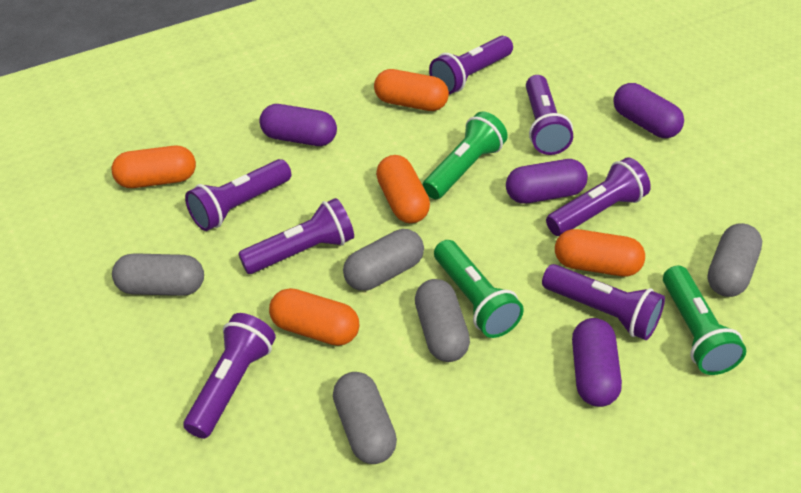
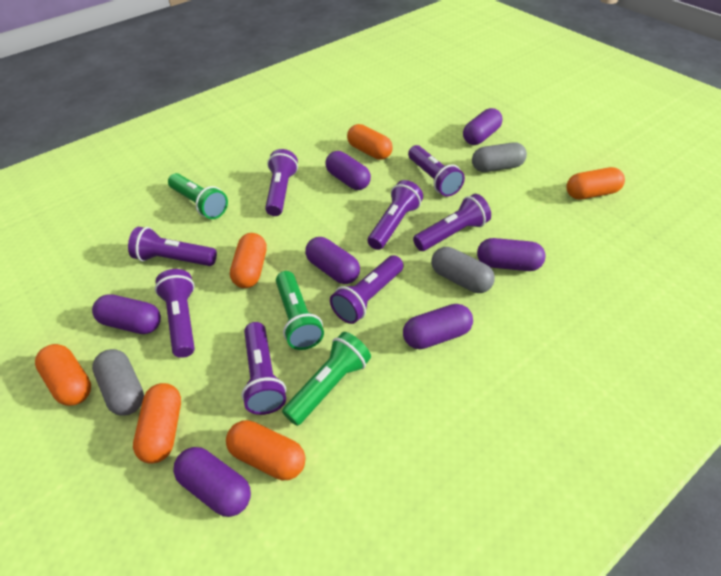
grey capsule: 5 -> 3
orange capsule: 5 -> 6
purple capsule: 4 -> 7
purple flashlight: 7 -> 8

